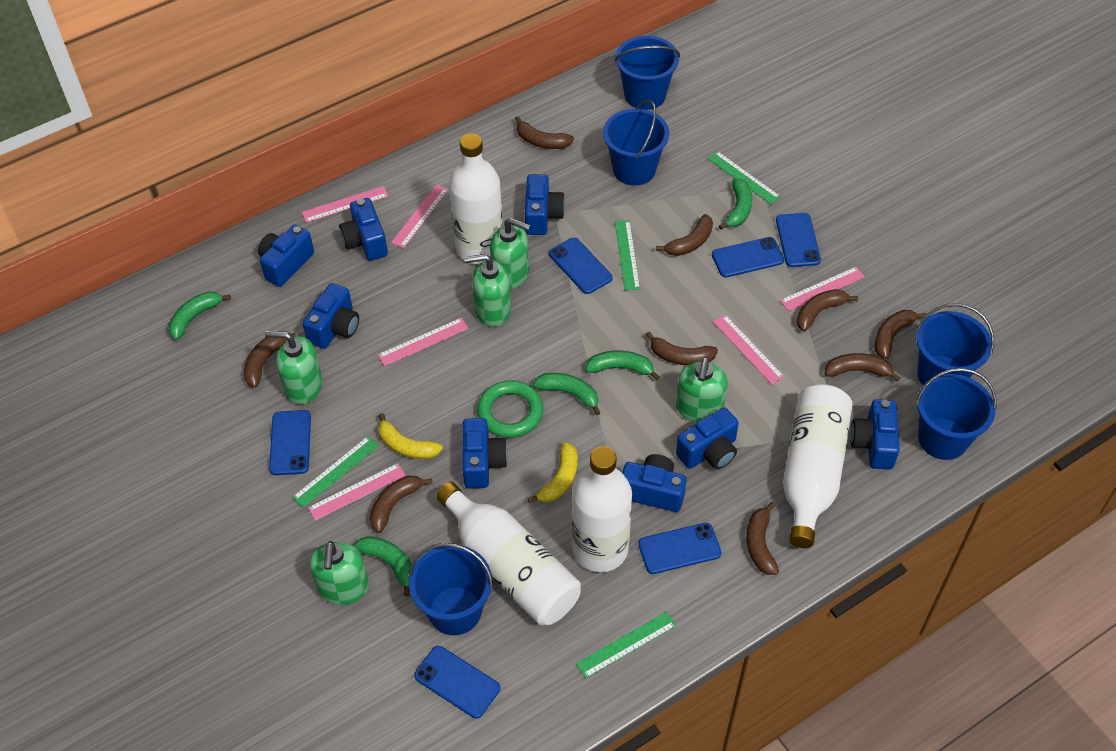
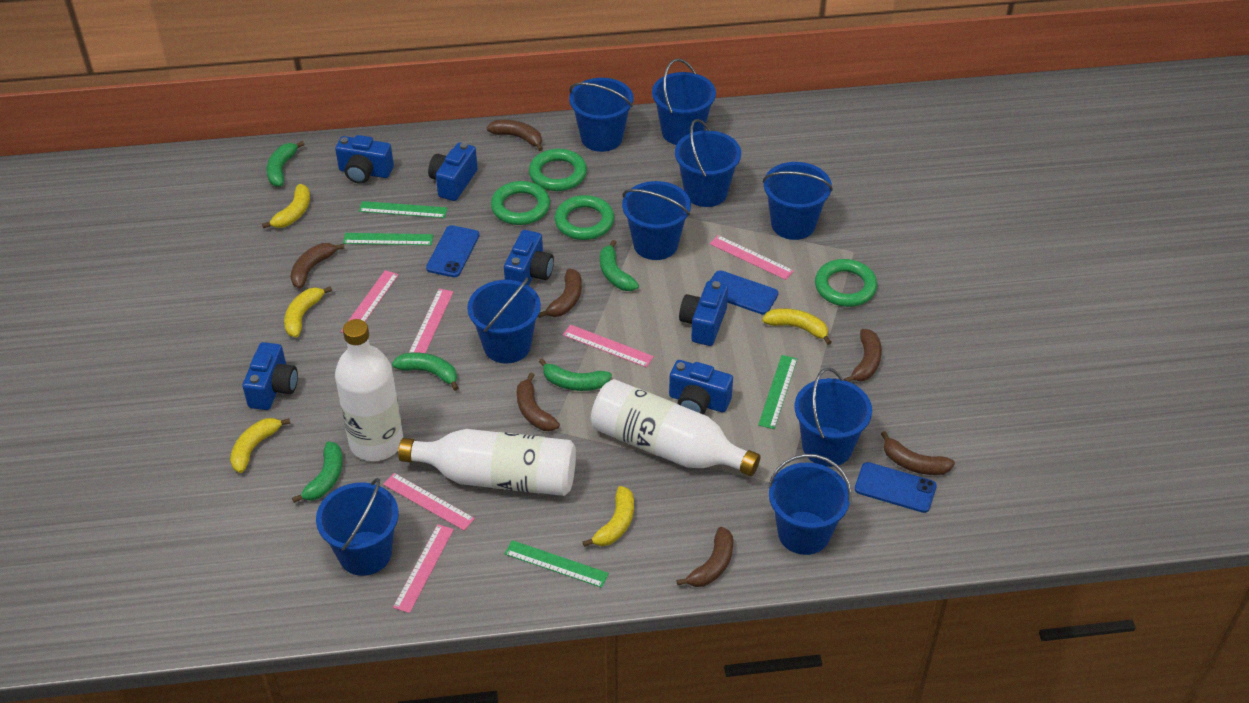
blue bucket: 5 -> 9
blue camera: 8 -> 6
blue phone: 6 -> 3
brown banana: 9 -> 7
green ring: 1 -> 4
green soap dispenser: 5 -> 0
white bottle: 4 -> 3
yellow banana: 2 -> 5

